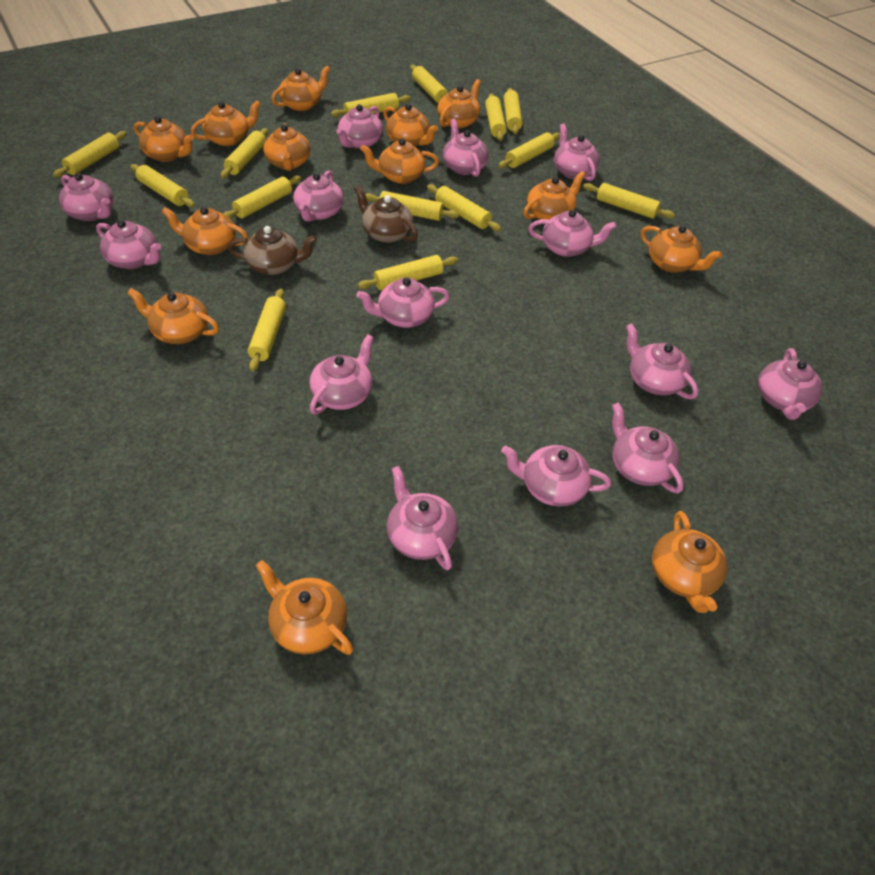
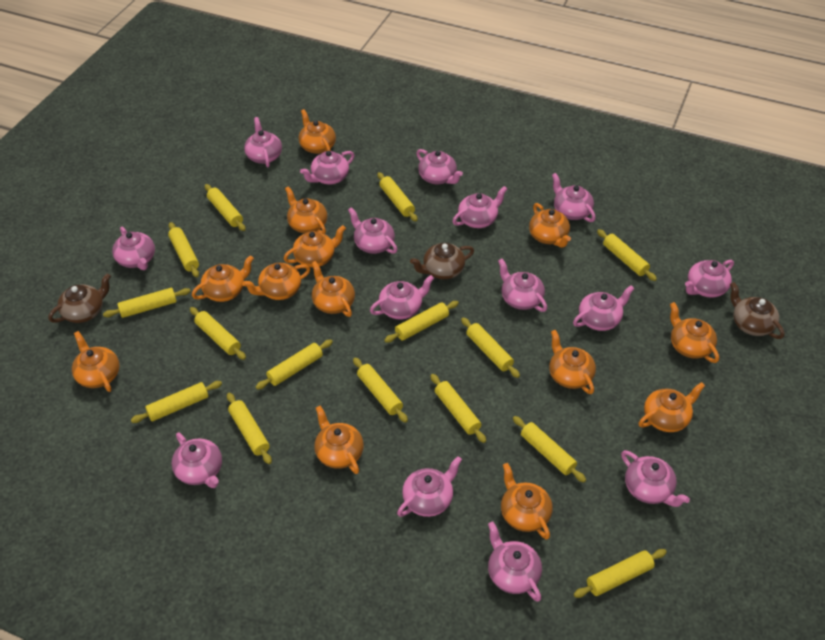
brown teapot: 2 -> 3
pink teapot: 14 -> 15
yellow rolling pin: 14 -> 15

